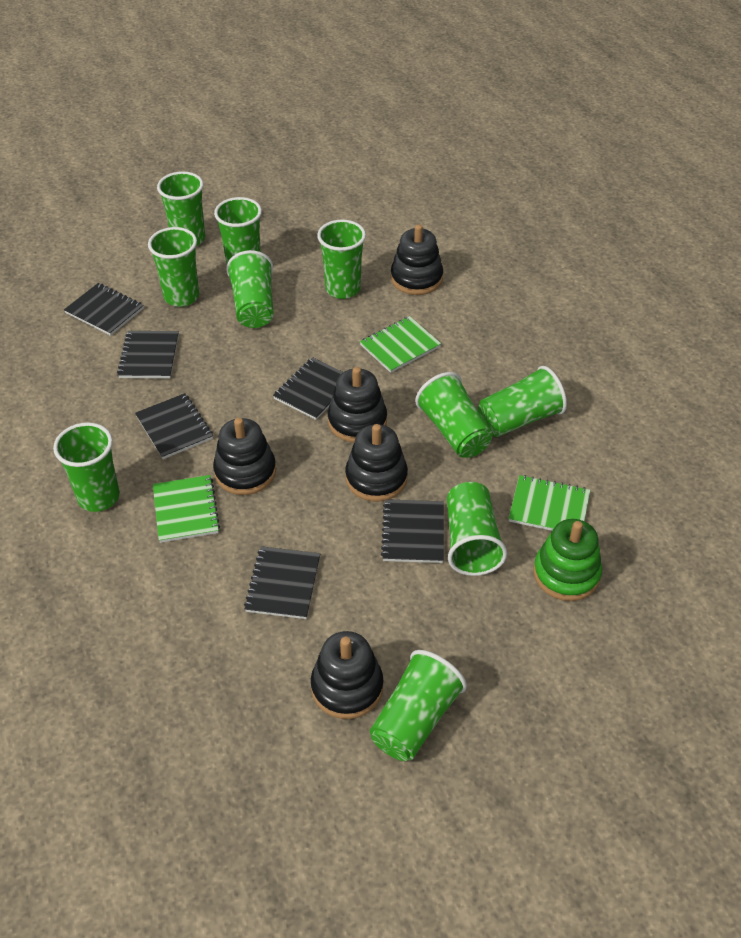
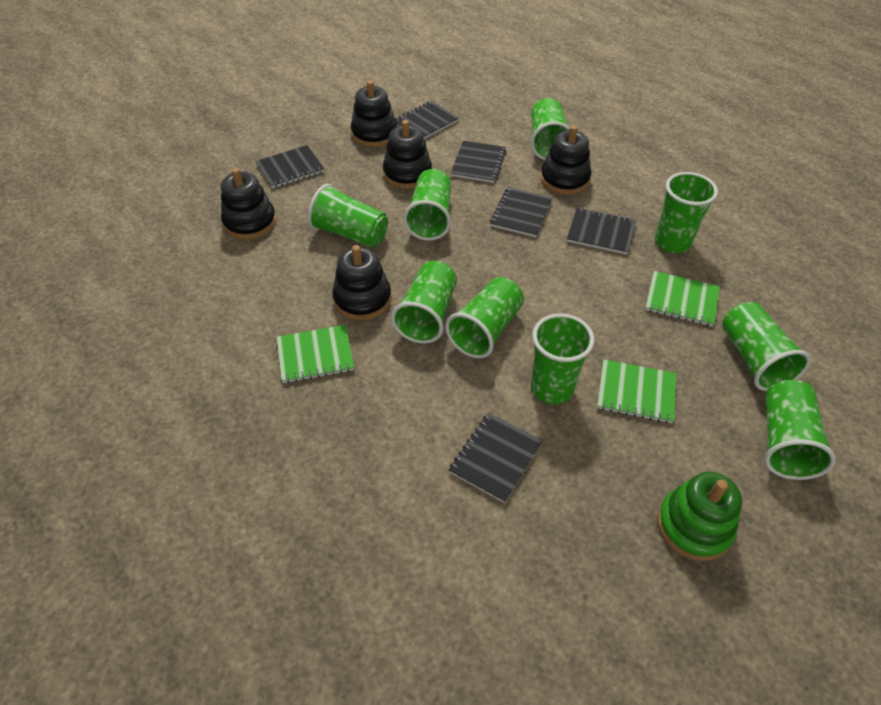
green cup: 10 -> 9

